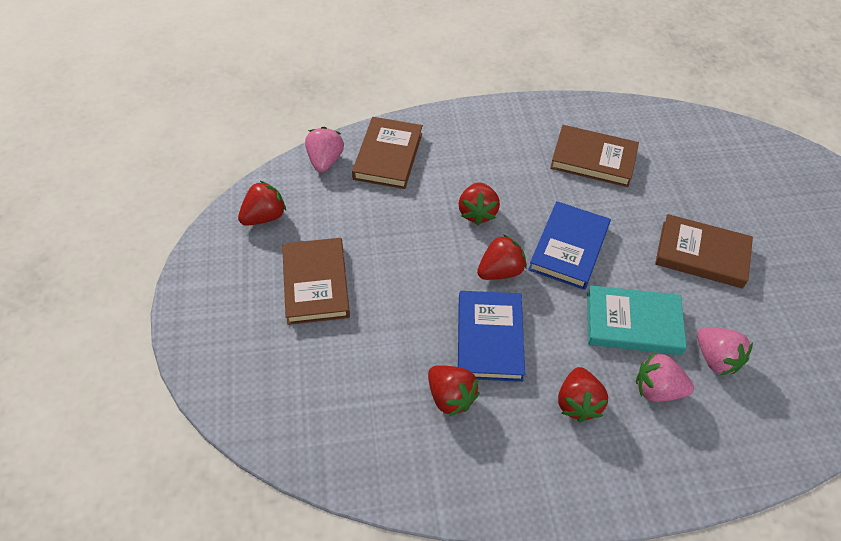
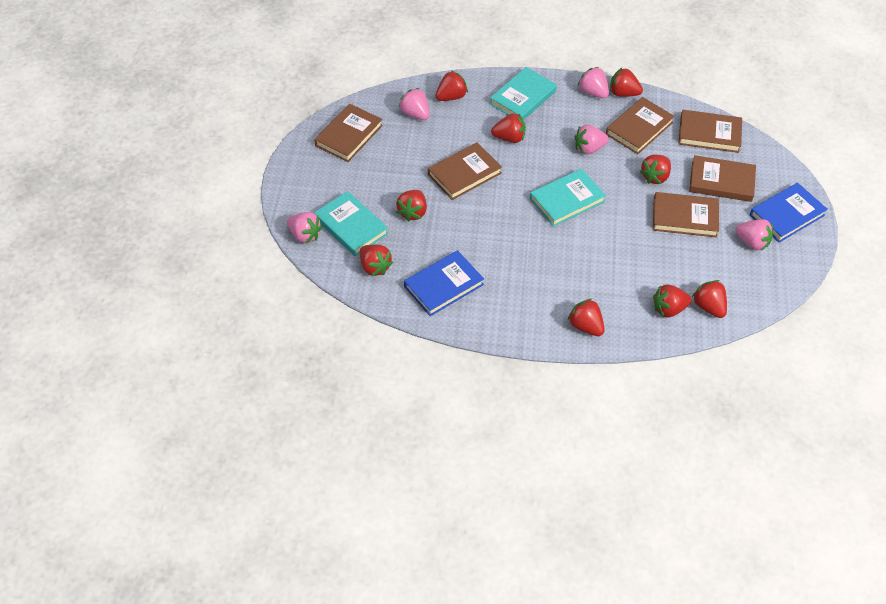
brown book: 4 -> 6
pink strawberry: 3 -> 5
red strawberry: 5 -> 9
turquoise book: 1 -> 3

